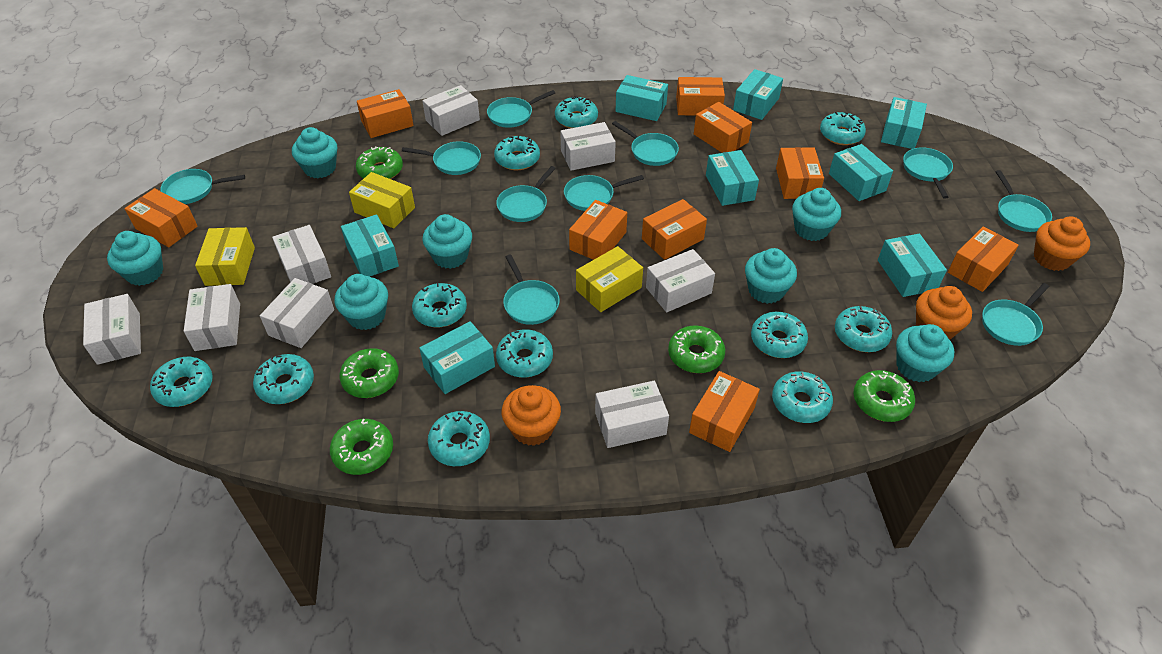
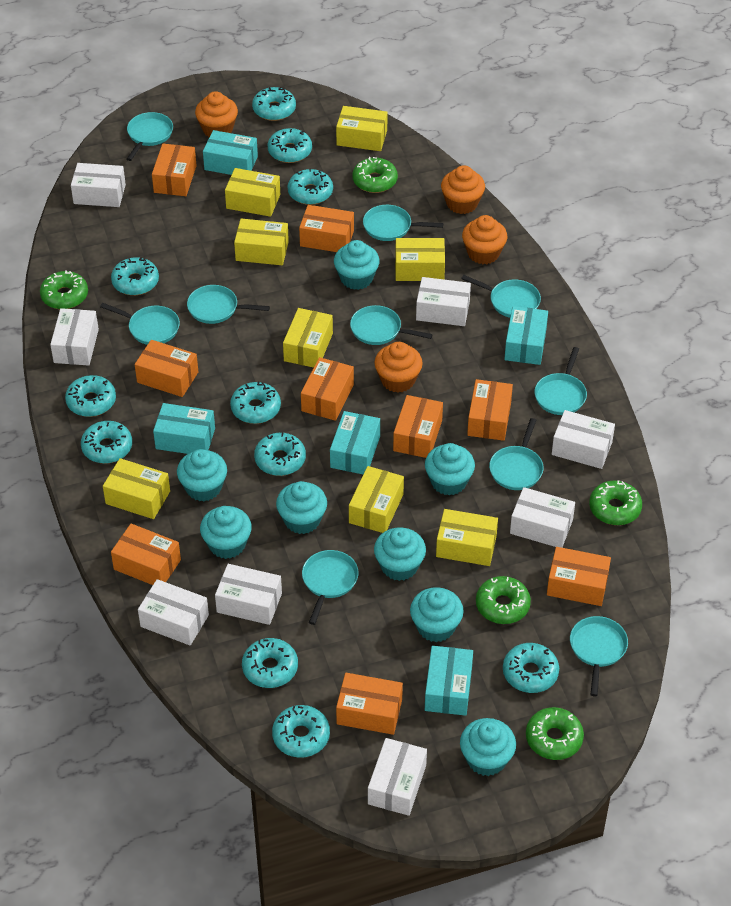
orange cupcake: 3 -> 4
turquoise box: 8 -> 5
turquoise cupcake: 7 -> 8
yellow box: 3 -> 8

